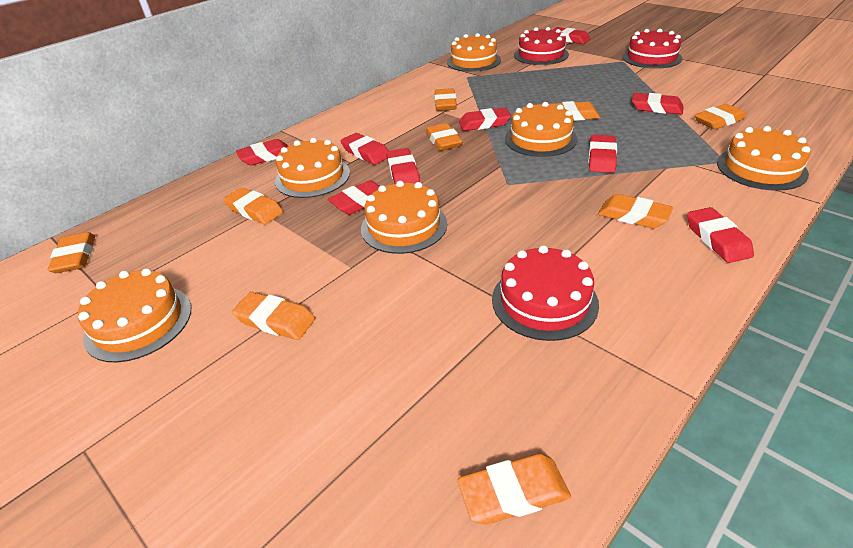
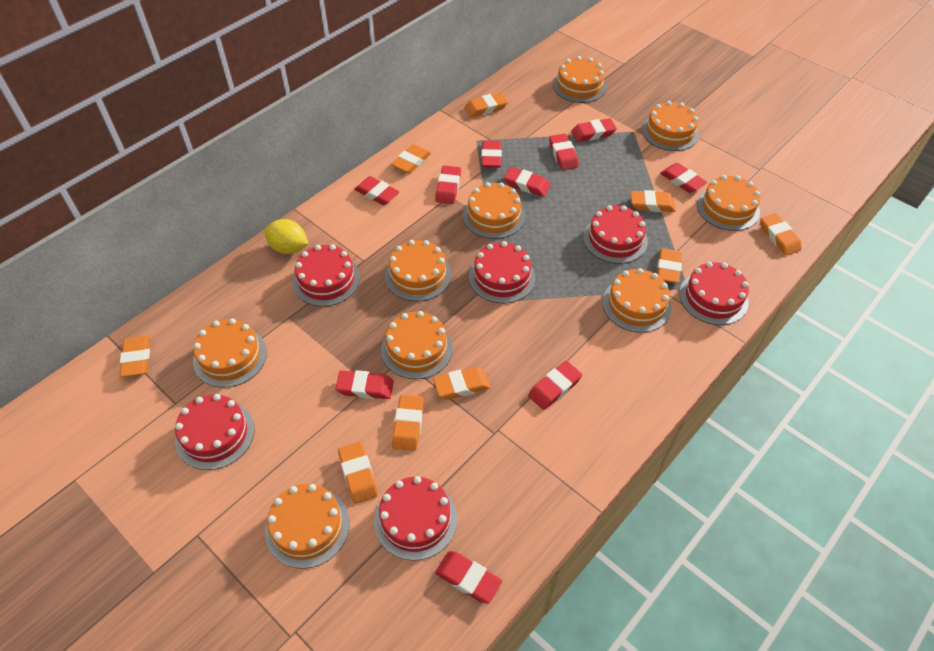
orange cake: 6 -> 9
red cake: 3 -> 6
red eraser: 9 -> 10
yellow lemon: 0 -> 1

